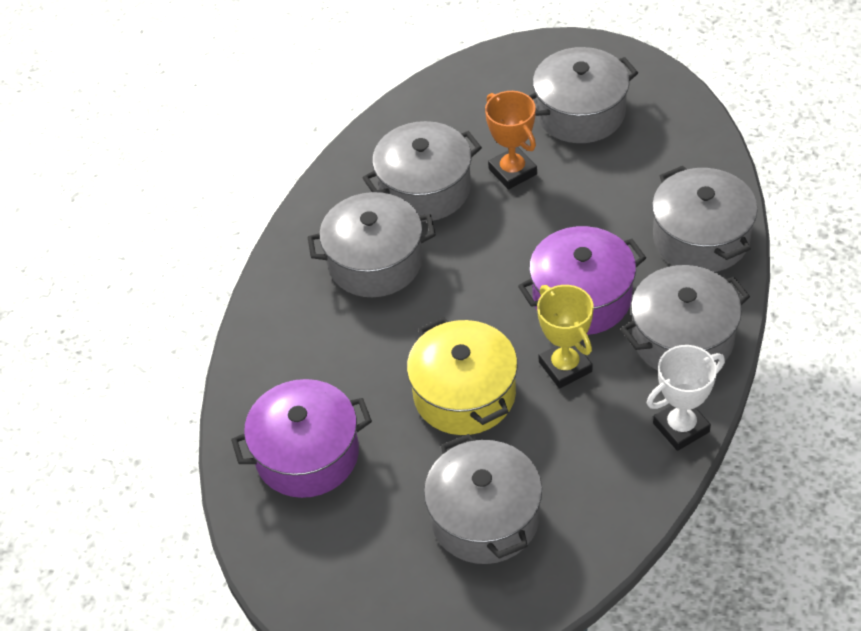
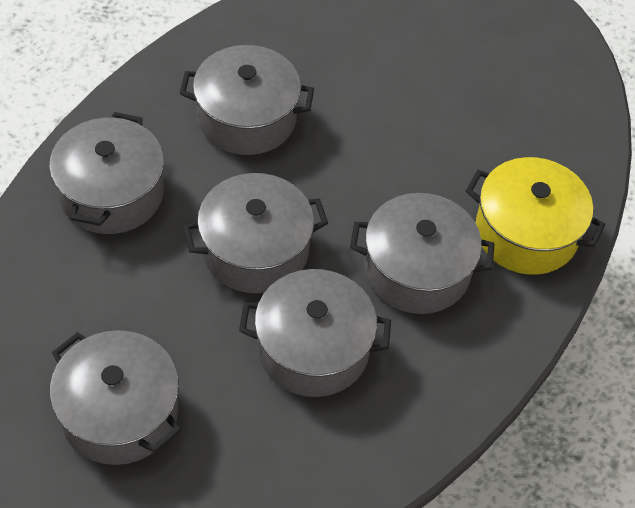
orange trophy: 1 -> 0
purple pot: 2 -> 0
white trophy: 1 -> 0
yellow trophy: 1 -> 0

